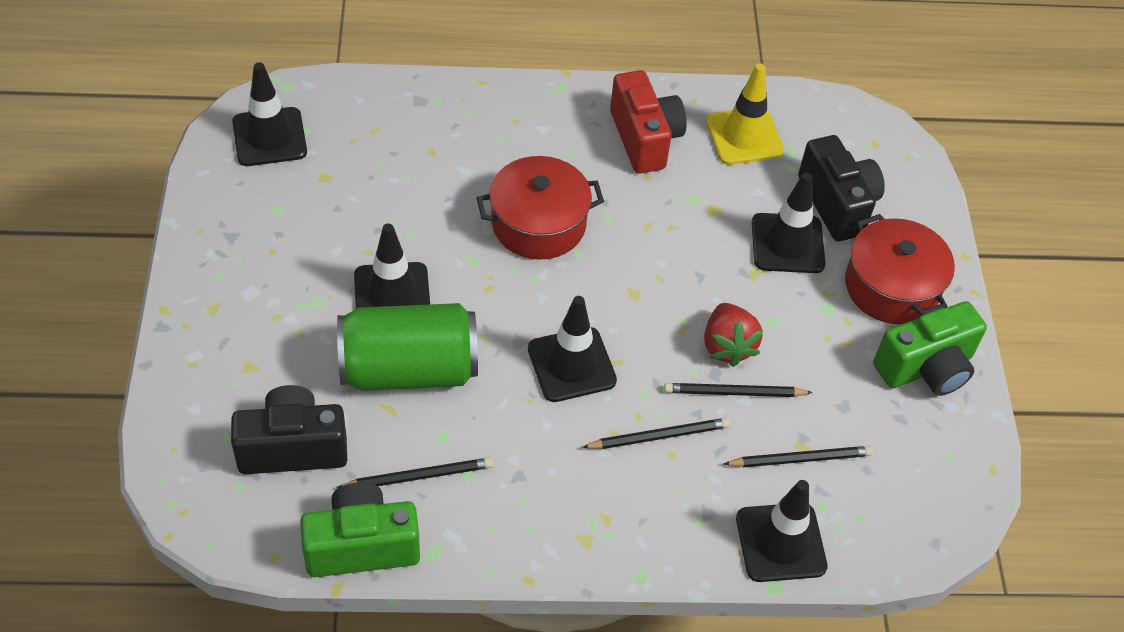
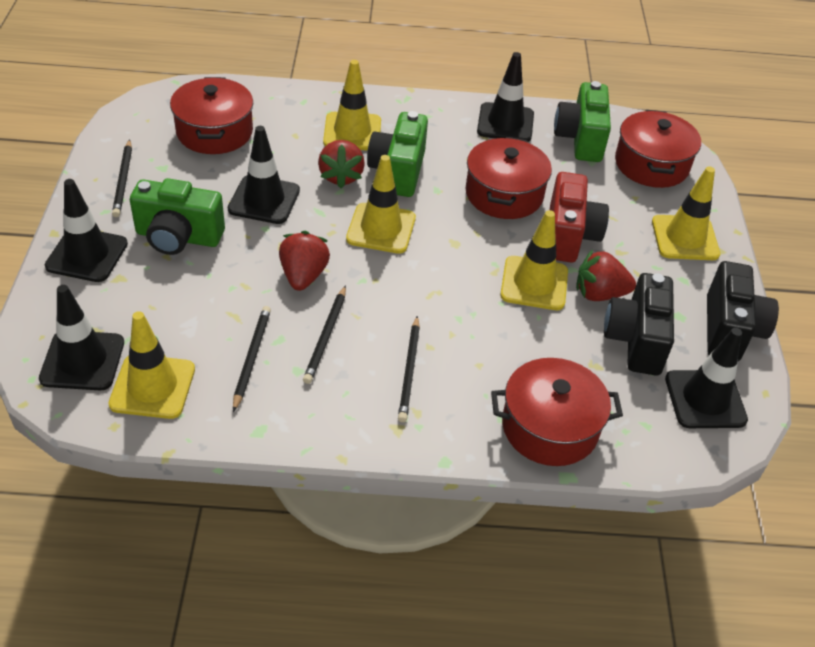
green camera: 2 -> 3
green can: 1 -> 0
red pot: 2 -> 4
red strawberry: 1 -> 3
yellow traffic cone: 1 -> 5

